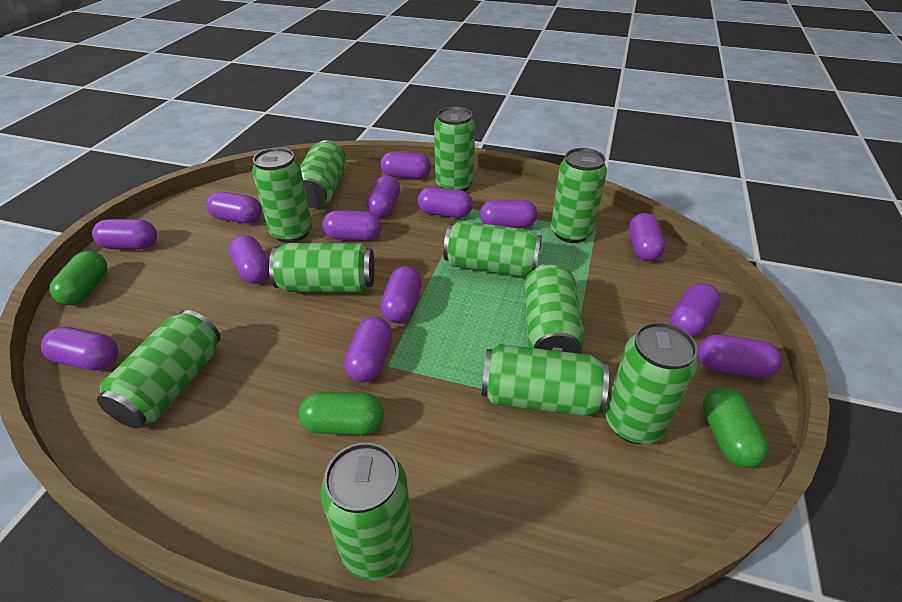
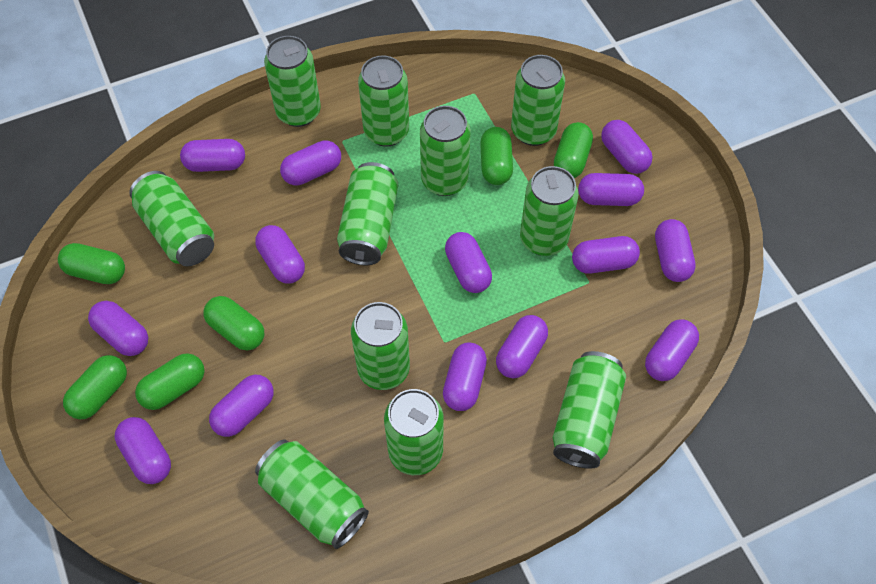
green capsule: 3 -> 6

